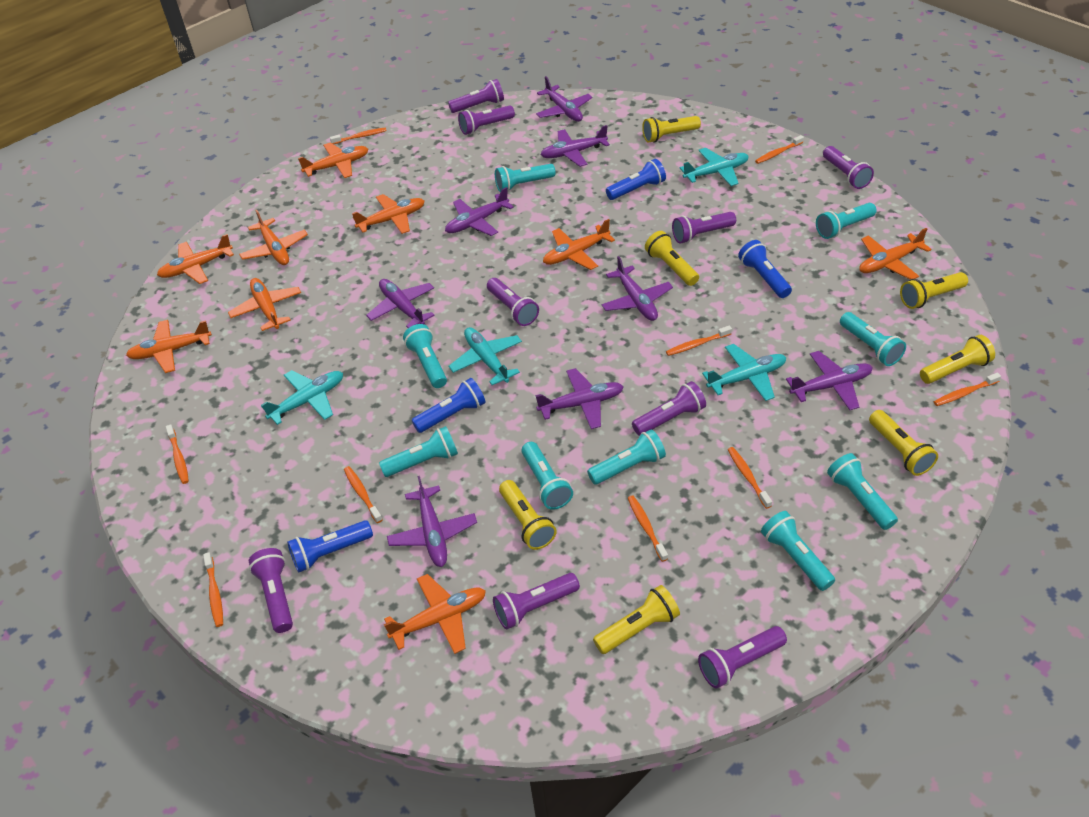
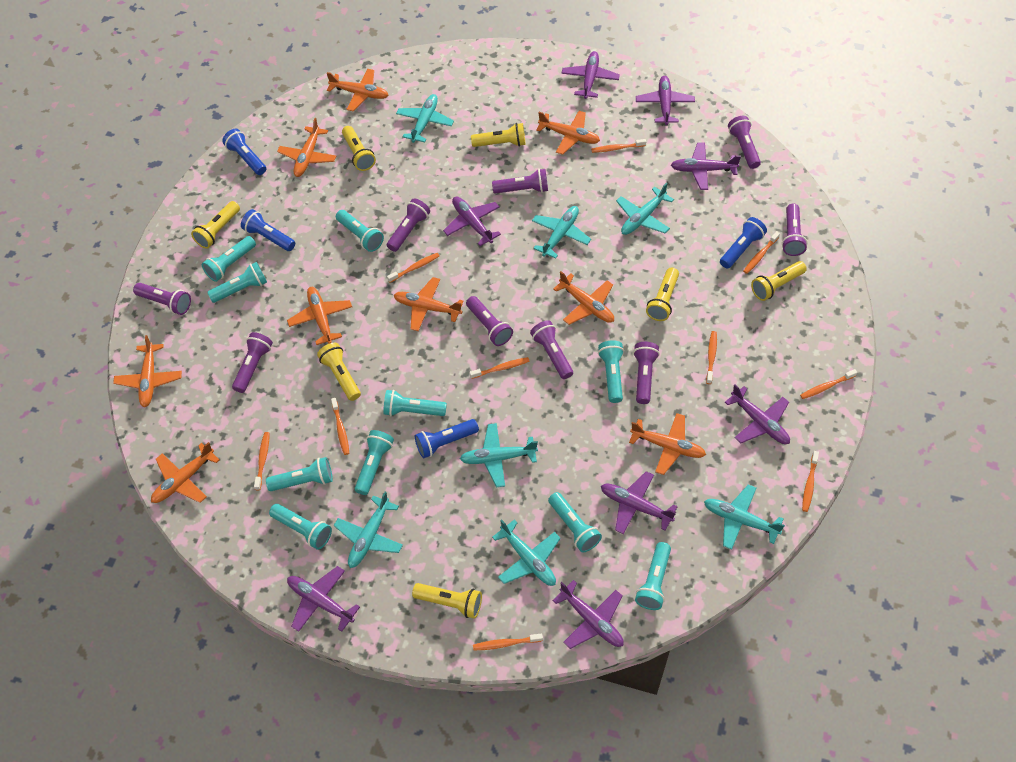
orange toothbrush: 9 -> 10
turquoise flashlight: 9 -> 10
turquoise plane: 4 -> 7

